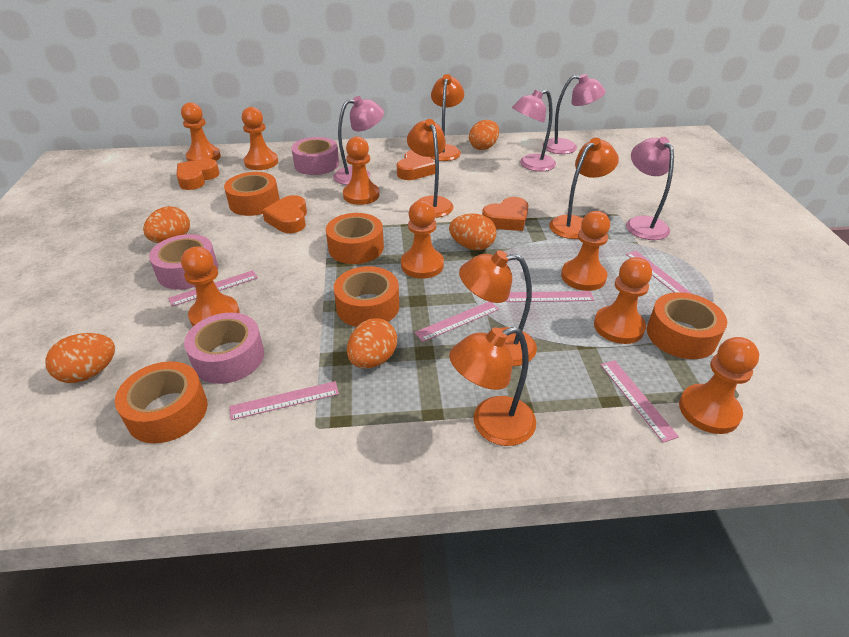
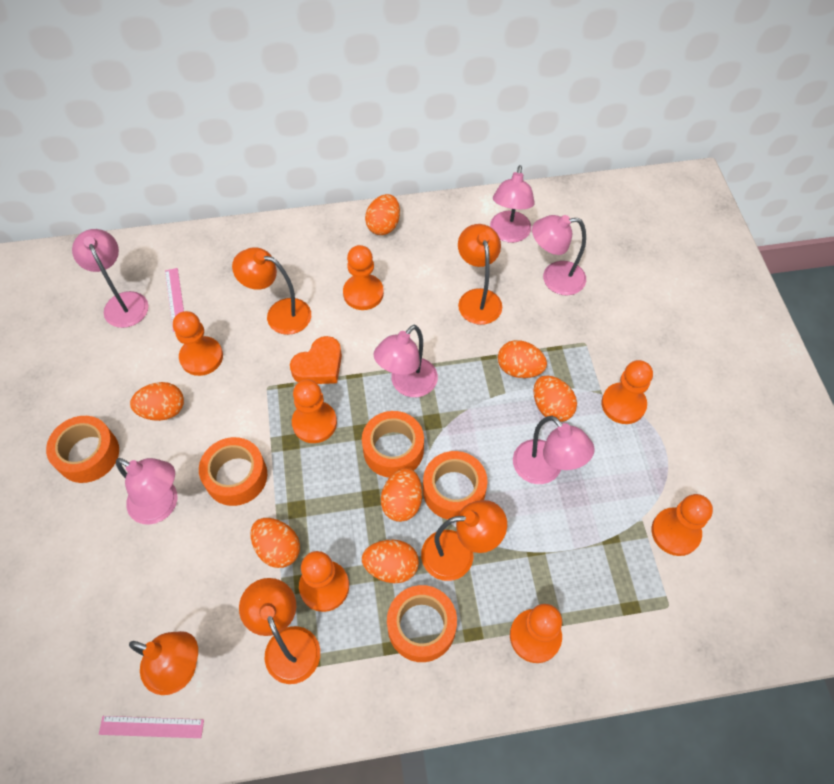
orange egg: 5 -> 7
orange heart: 4 -> 1
orange pawn: 8 -> 7
pink lamp: 4 -> 6
pink ruler: 6 -> 2
pink tape: 3 -> 0

